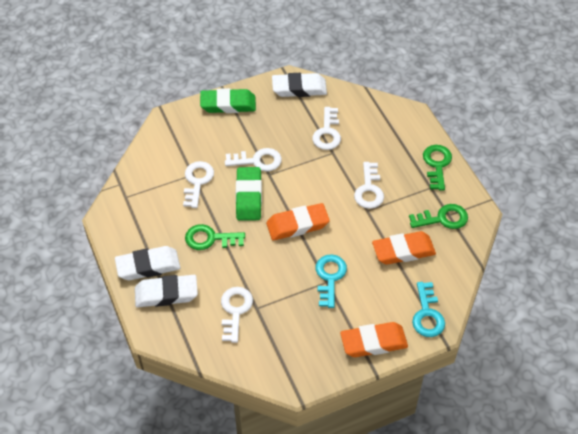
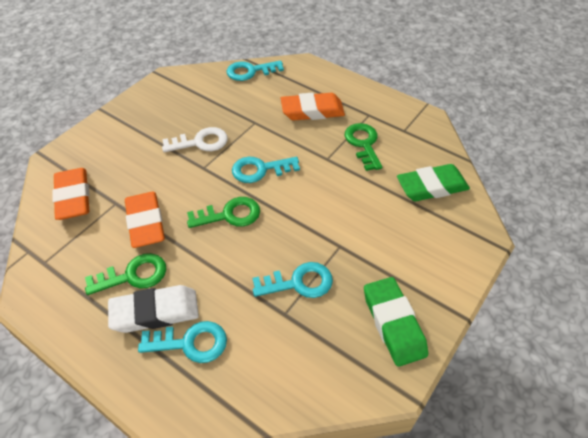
turquoise key: 2 -> 4
white eraser: 3 -> 1
white key: 5 -> 1

